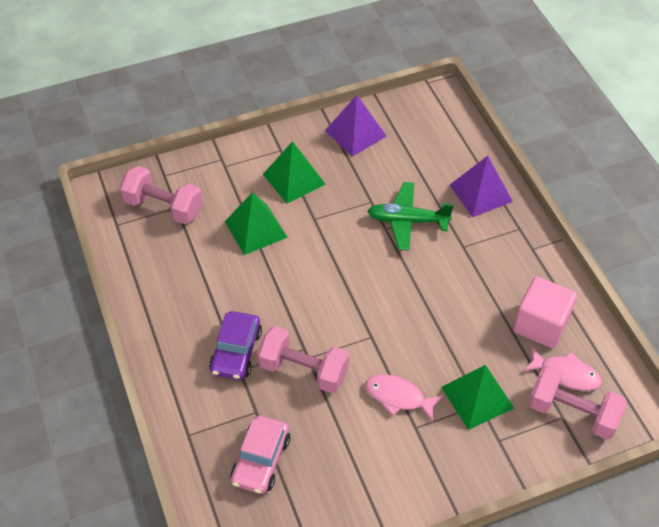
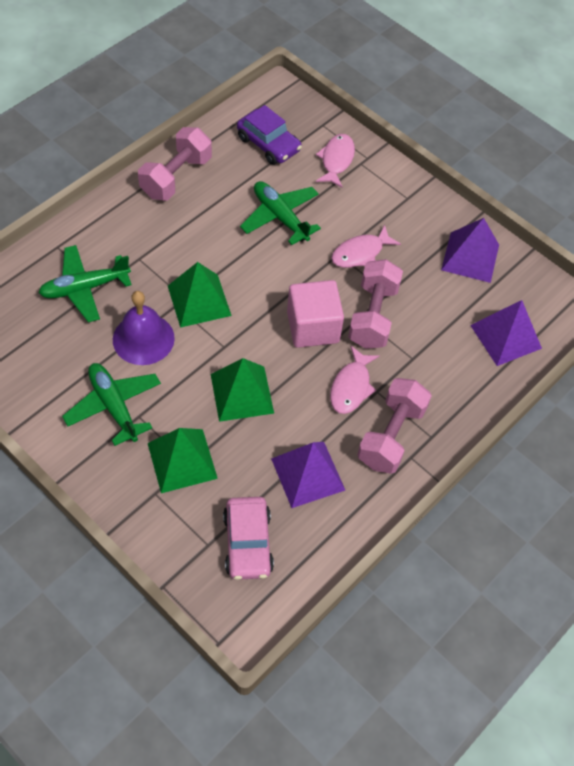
green plane: 1 -> 3
pink fish: 2 -> 3
purple bell: 0 -> 1
purple pyramid: 2 -> 3

